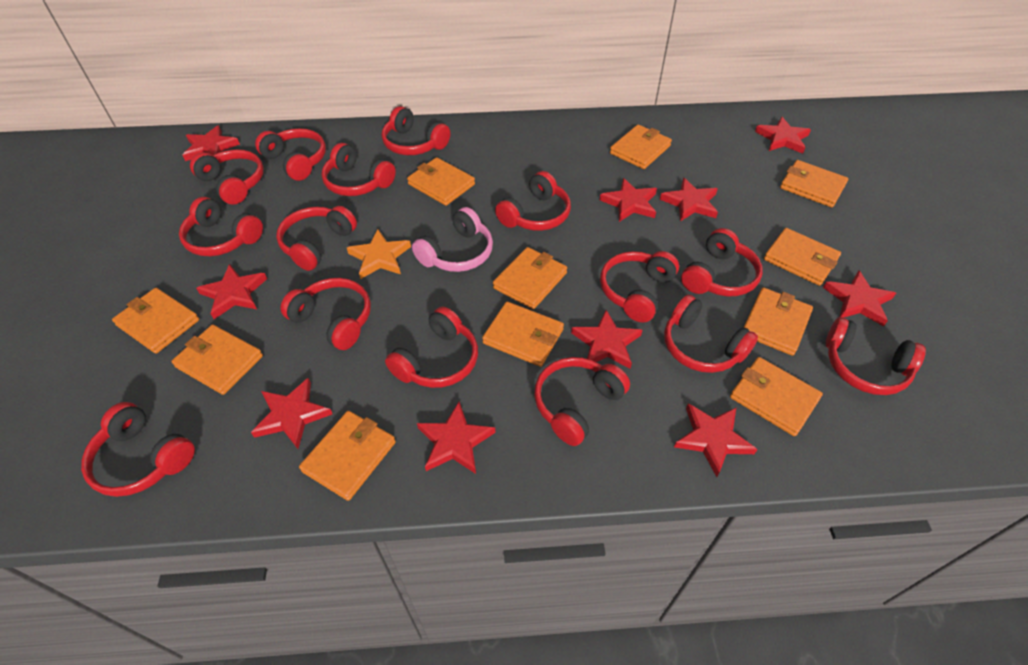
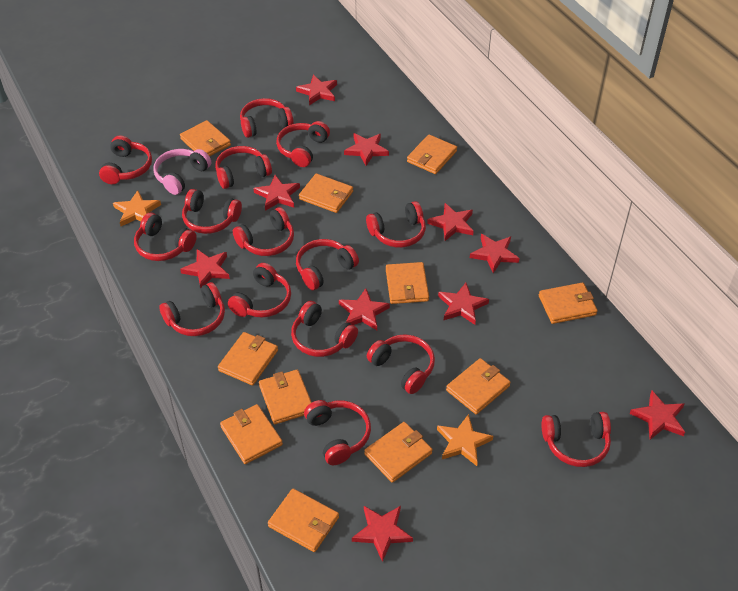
orange star: 1 -> 2

